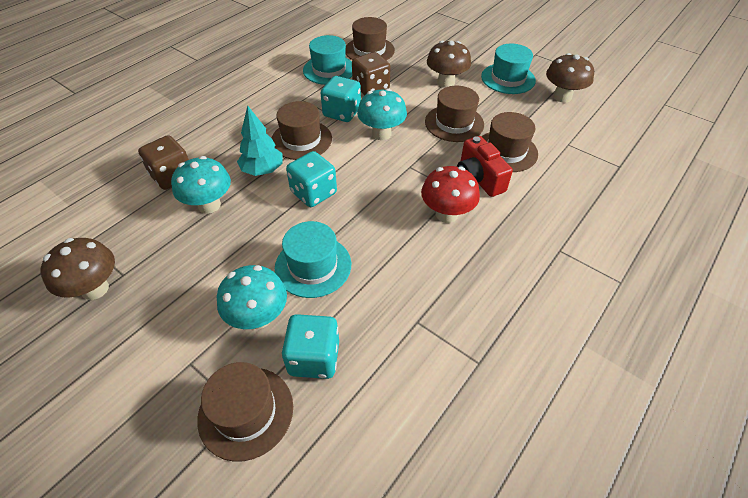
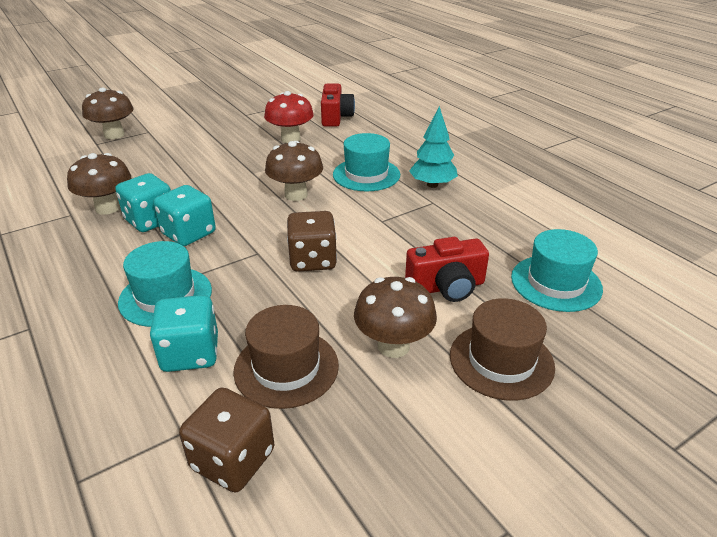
brown hat: 5 -> 2
brown mushroom: 3 -> 4
red camera: 1 -> 2
turquoise mushroom: 3 -> 0

